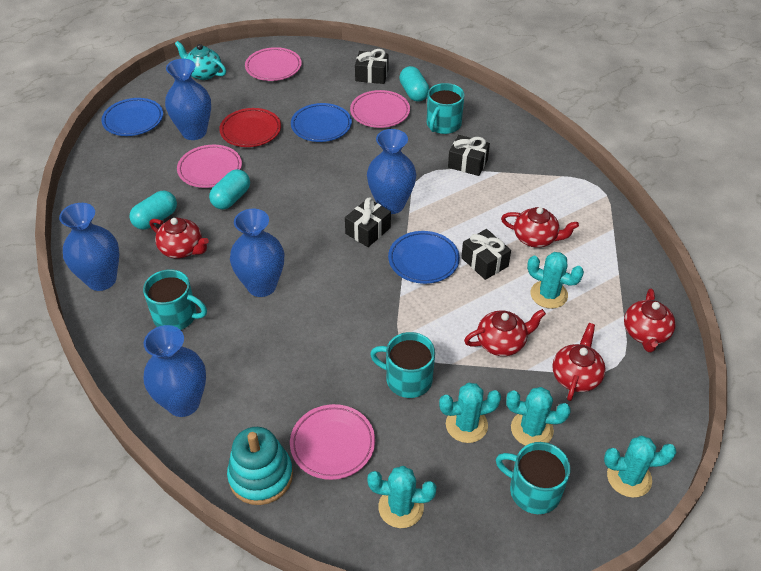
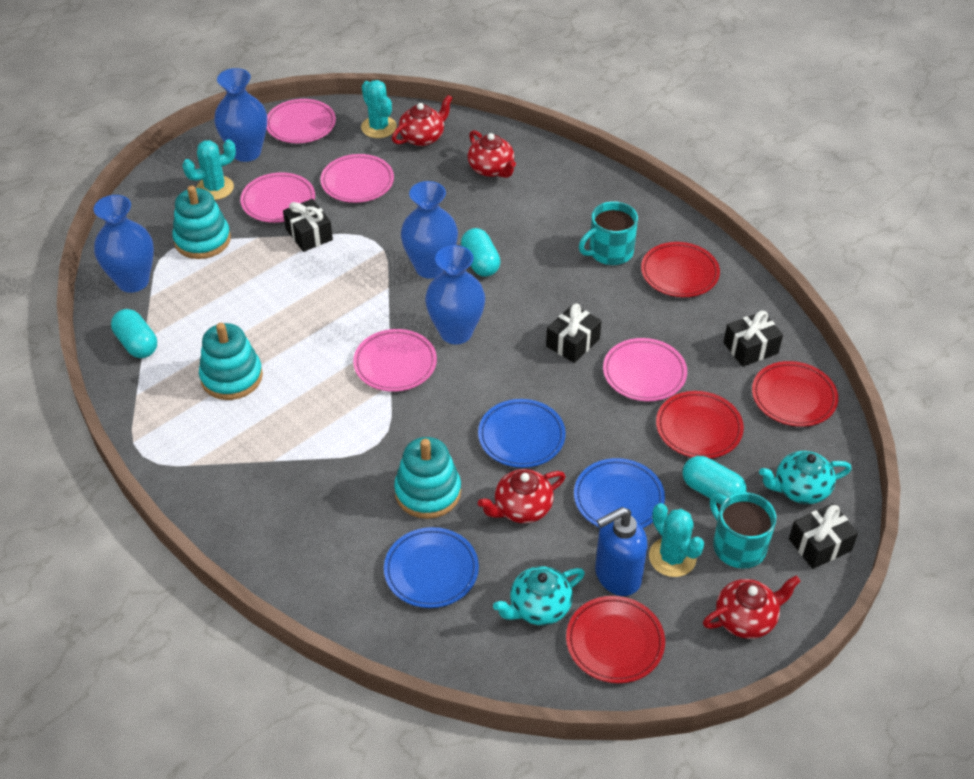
blue soap dispenser: 0 -> 1
blue vase: 5 -> 4
pink plate: 4 -> 5
red plate: 1 -> 4
red teapot: 5 -> 4
turquoise cactus: 5 -> 3
turquoise mug: 4 -> 2
turquoise stacking toy: 1 -> 3
turquoise teapot: 1 -> 2

